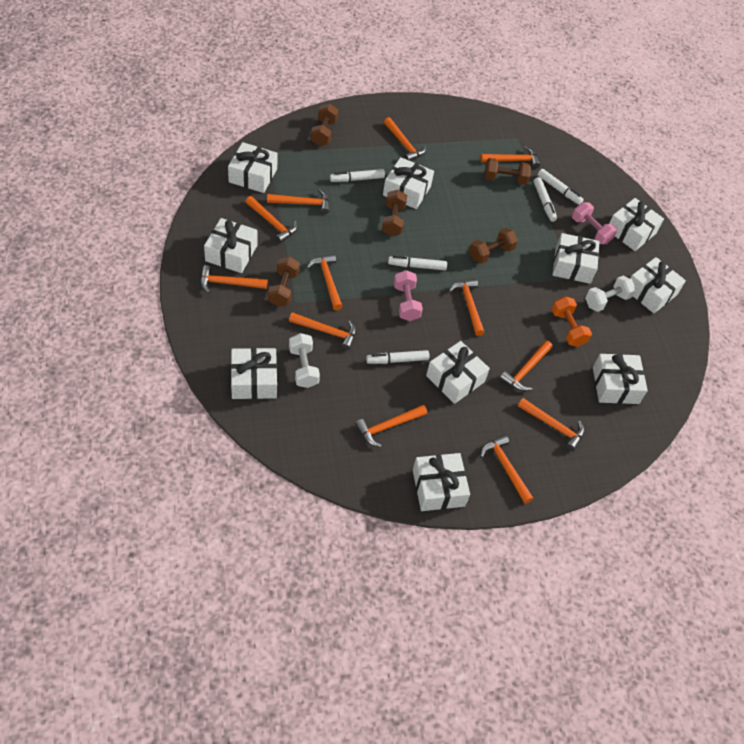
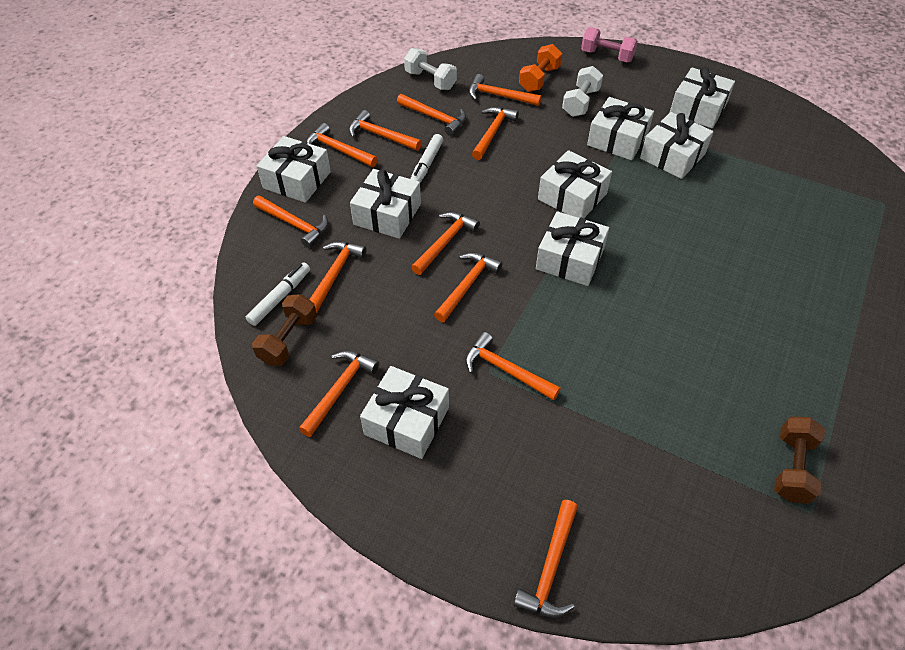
brown dumbbell: 5 -> 2
pink dumbbell: 2 -> 1
white gift: 10 -> 8
white marker: 5 -> 2

